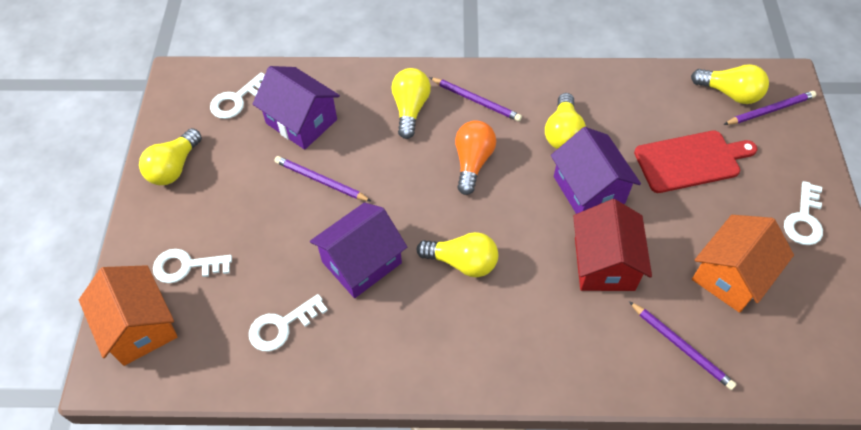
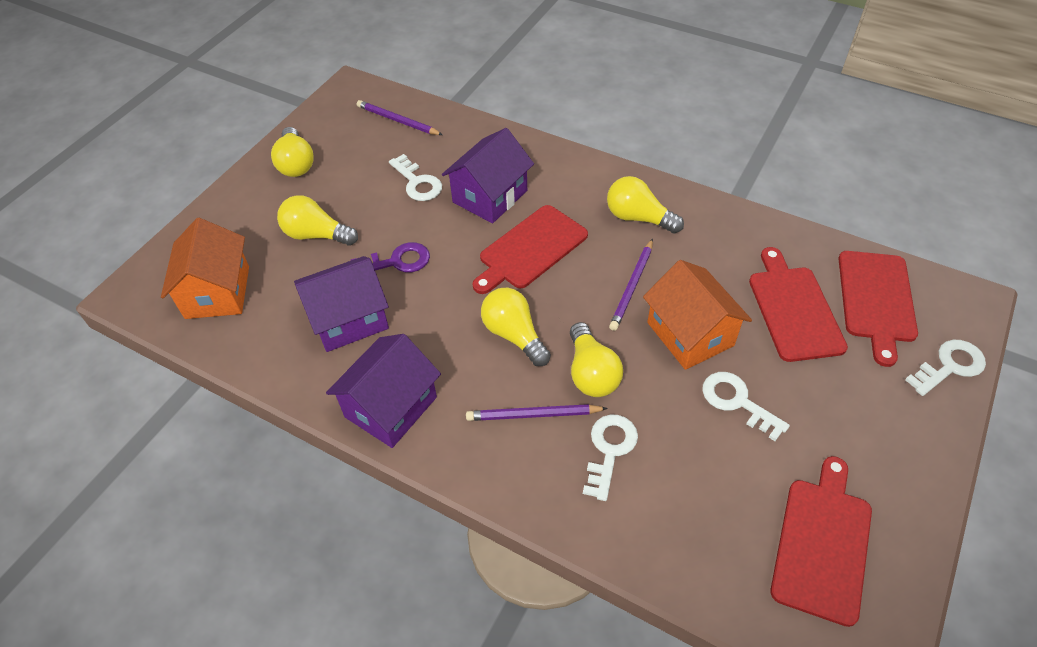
orange light bulb: 1 -> 0
purple key: 0 -> 1
purple pencil: 4 -> 3
red cutting board: 1 -> 4
red house: 1 -> 0

